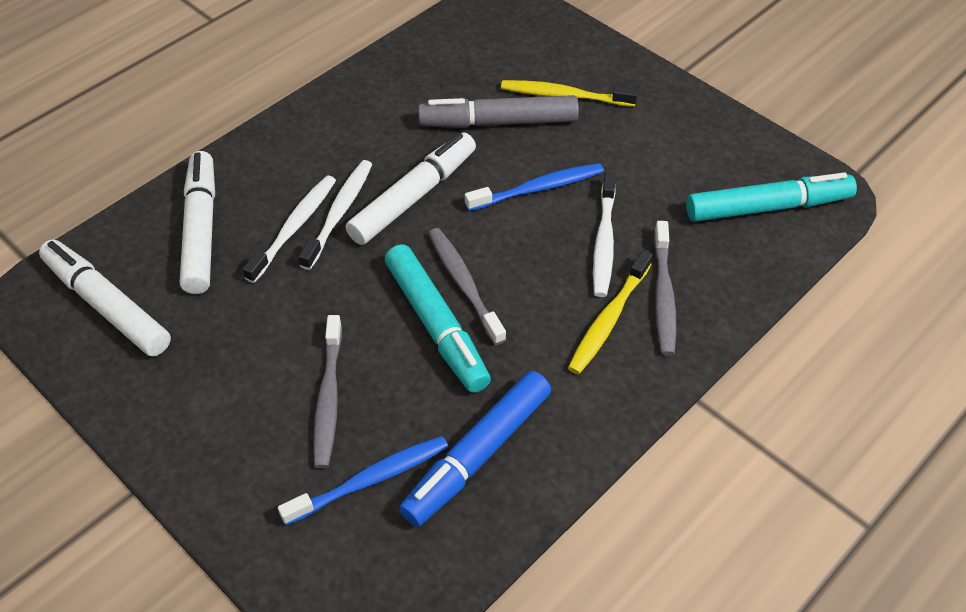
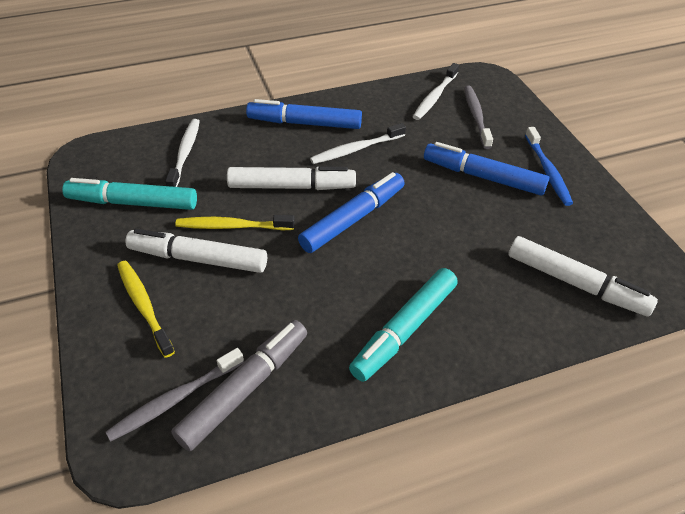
blue marker: 1 -> 3
blue toothbrush: 2 -> 1
grey toothbrush: 3 -> 2

